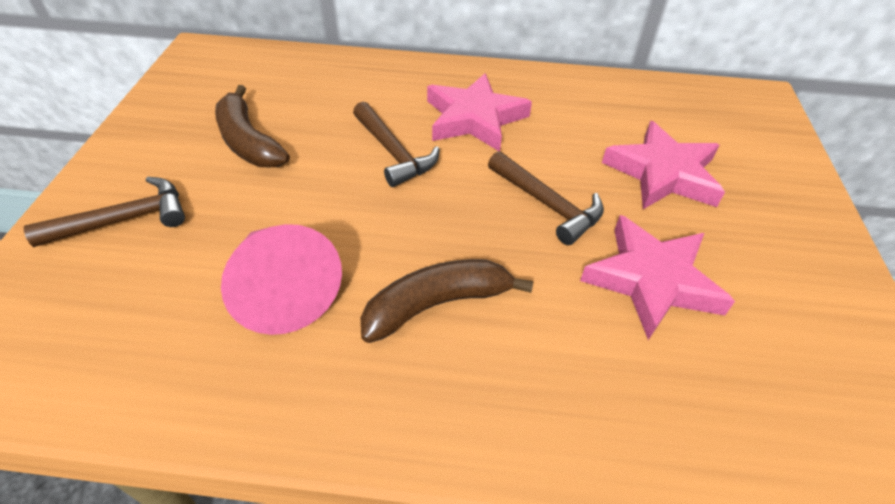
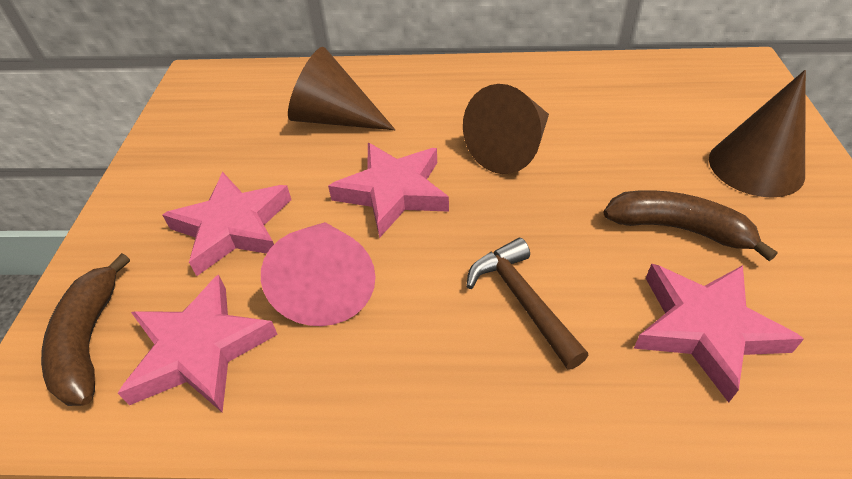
brown cone: 0 -> 3
brown hammer: 3 -> 1
pink star: 3 -> 4

